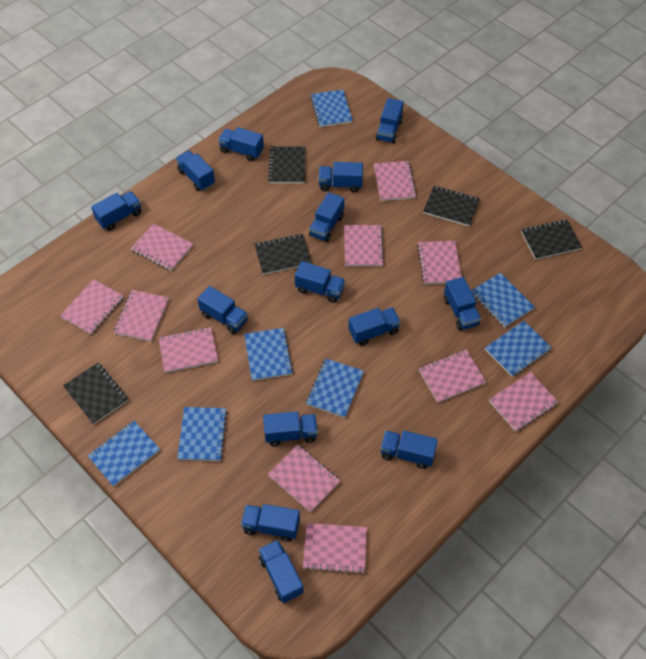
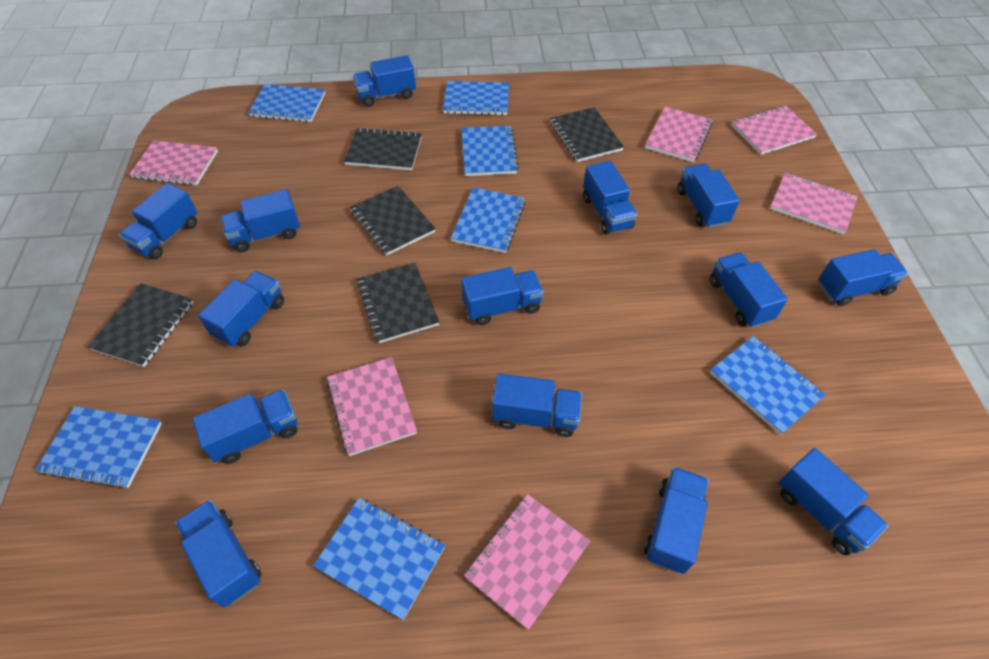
pink notebook: 11 -> 6

